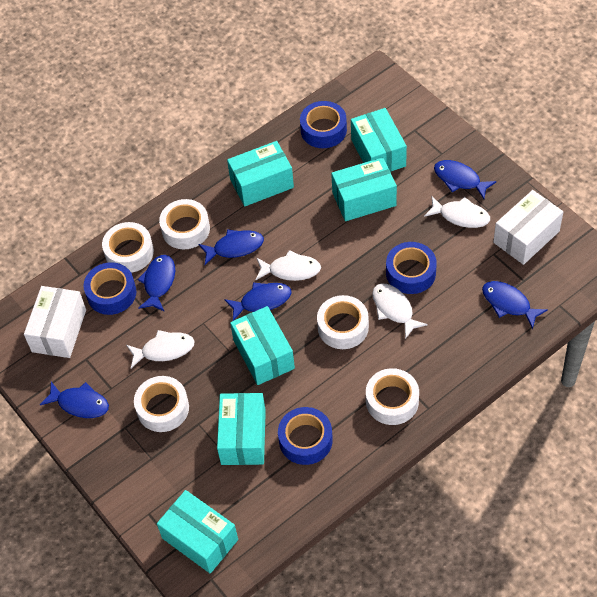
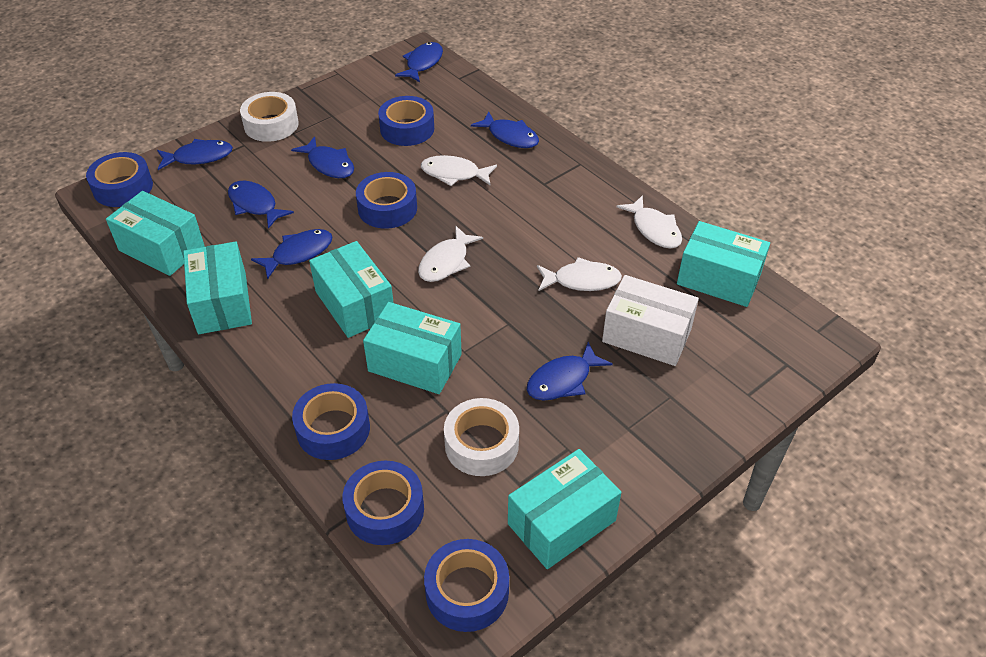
blue fish: 6 -> 7
blue tape: 4 -> 6
white box: 2 -> 1
white tape: 5 -> 2

